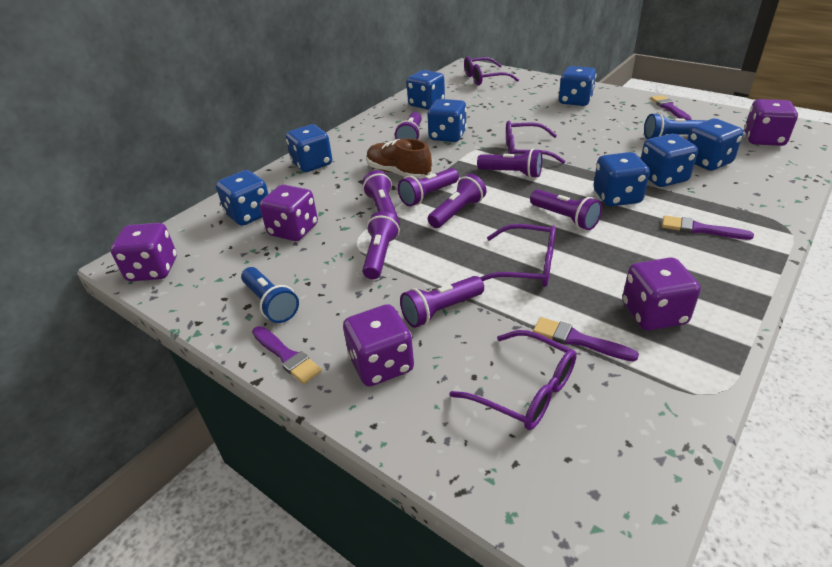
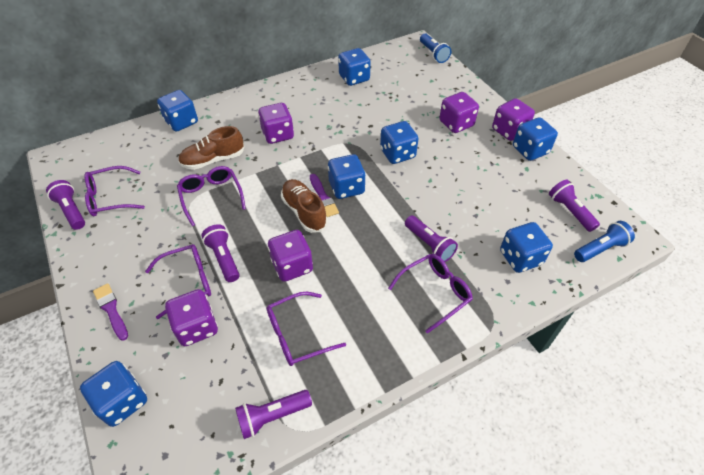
blue dice: 8 -> 7
brown shoe: 1 -> 2
purple brush: 4 -> 2
purple flashlight: 8 -> 5
purple glasses: 4 -> 5

